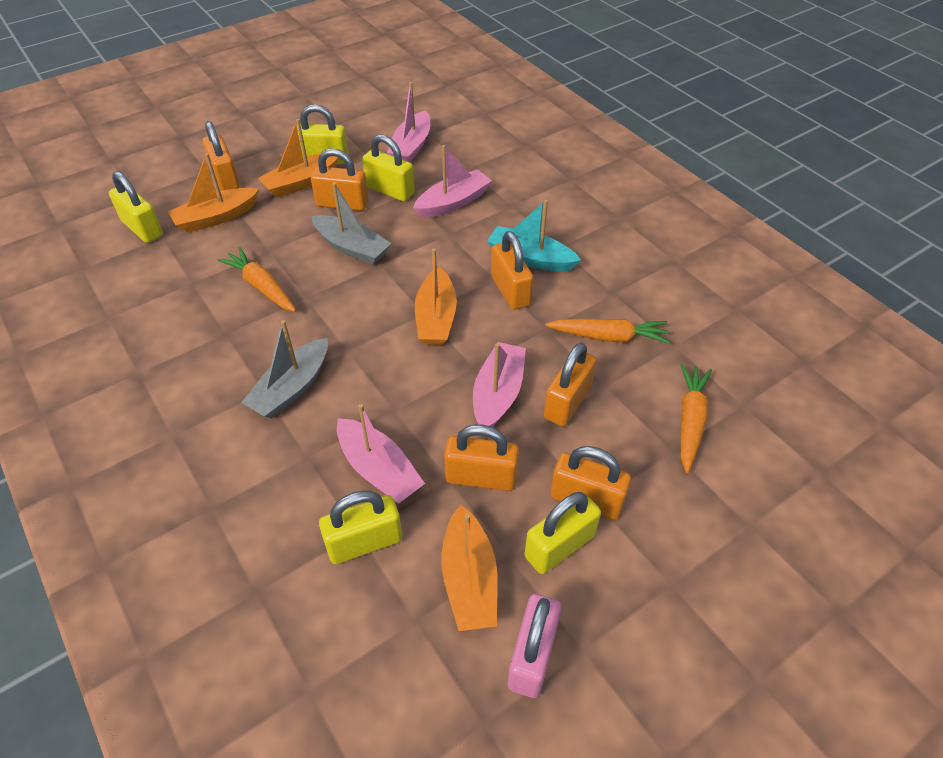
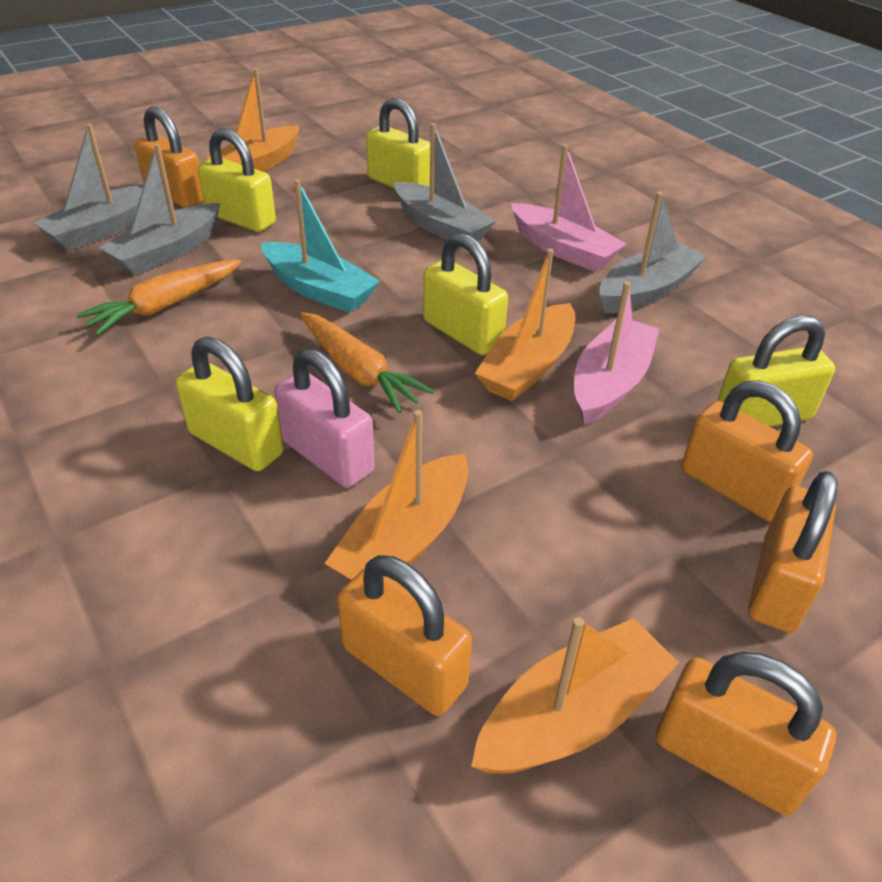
grey boat: 2 -> 4
orange carrot: 3 -> 2
orange padlock: 6 -> 5
pink boat: 4 -> 2

